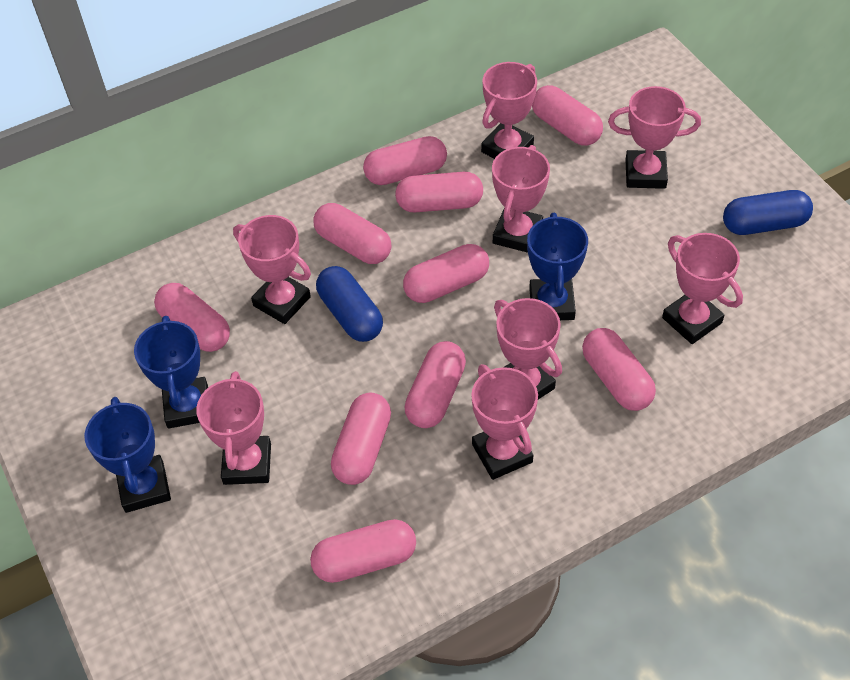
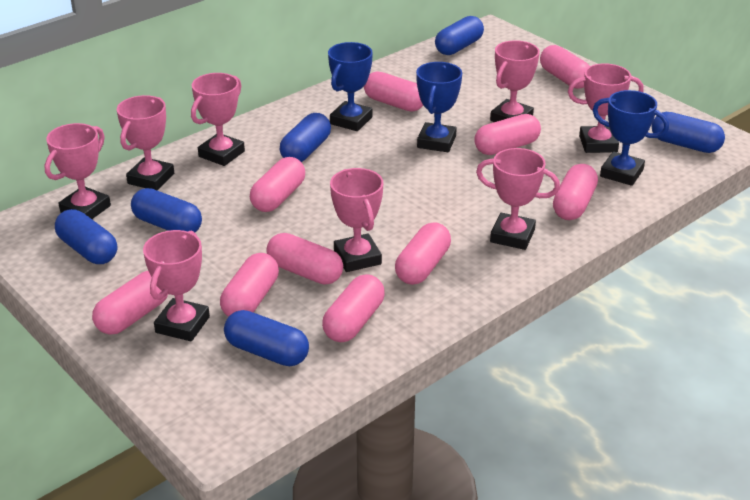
blue capsule: 2 -> 6

